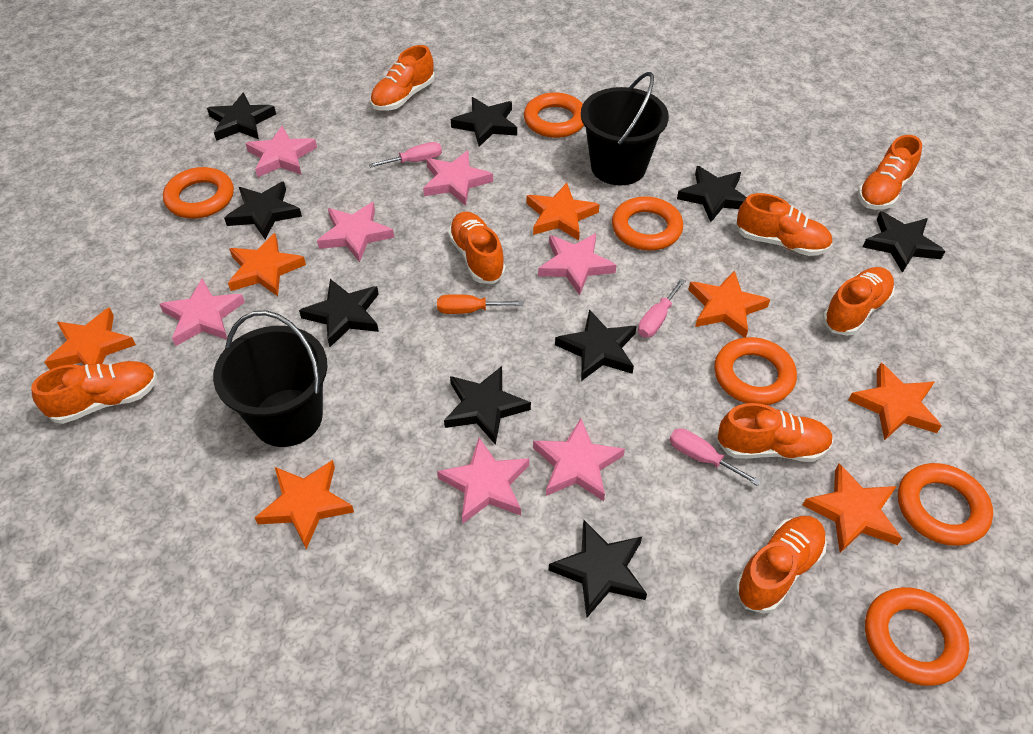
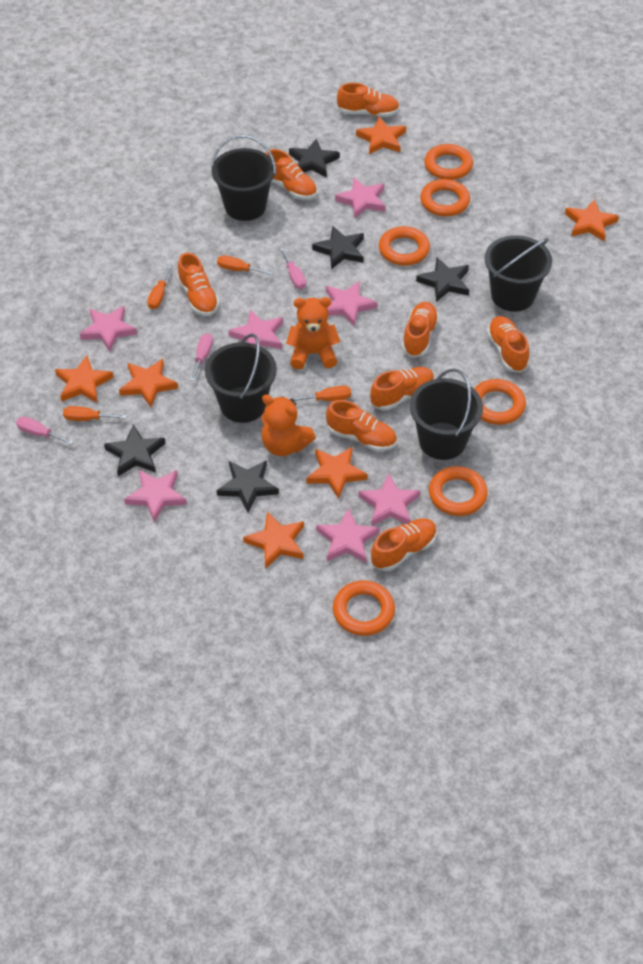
black bucket: 2 -> 4
black star: 9 -> 5
orange screwdriver: 1 -> 4
orange star: 7 -> 6
orange teddy bear: 0 -> 2

